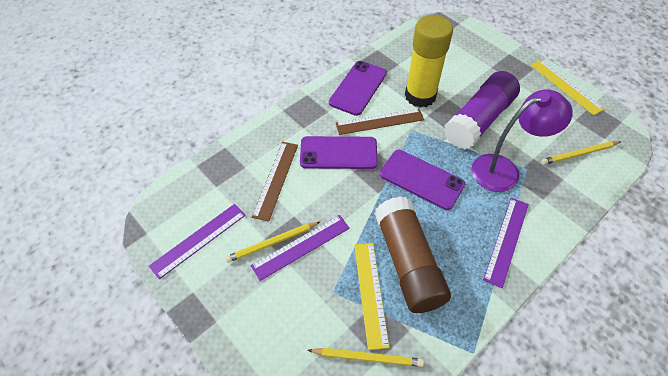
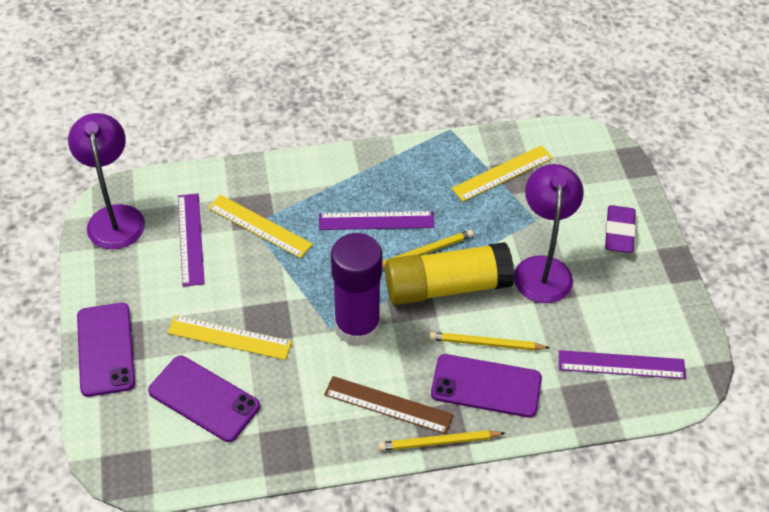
brown glue stick: 1 -> 0
brown ruler: 2 -> 1
purple eraser: 0 -> 1
purple lamp: 1 -> 2
yellow ruler: 2 -> 3

